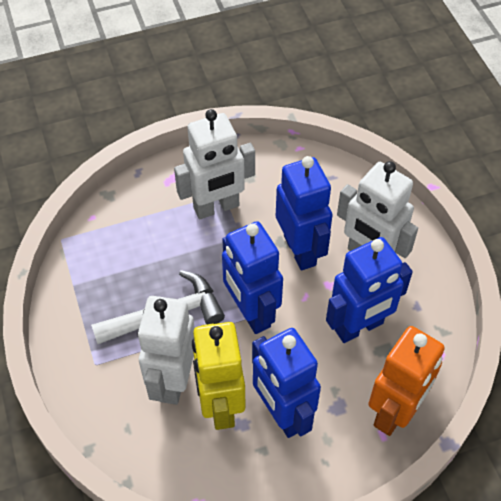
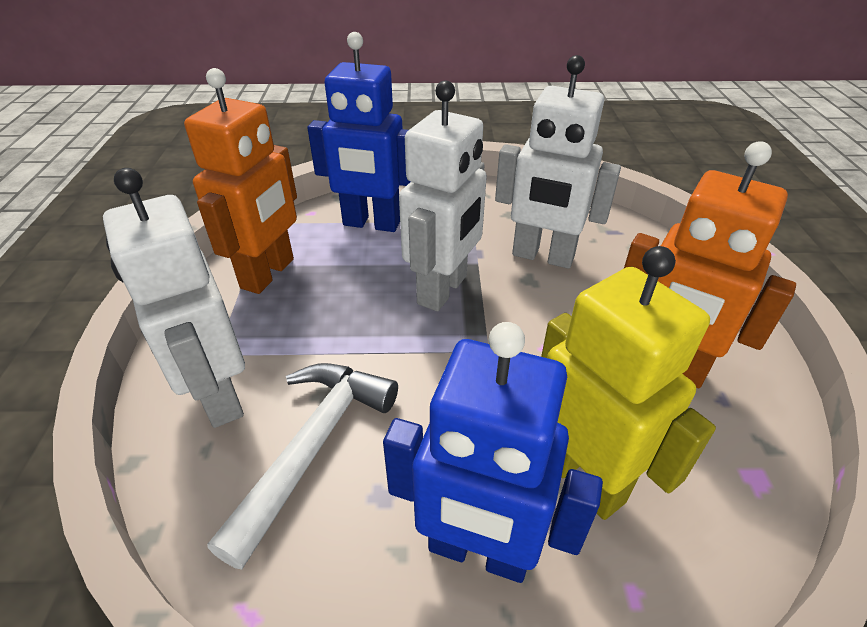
blue robot: 4 -> 2
orange robot: 1 -> 2

